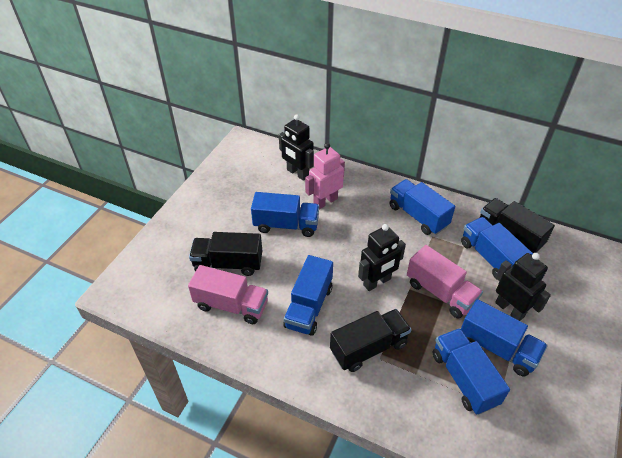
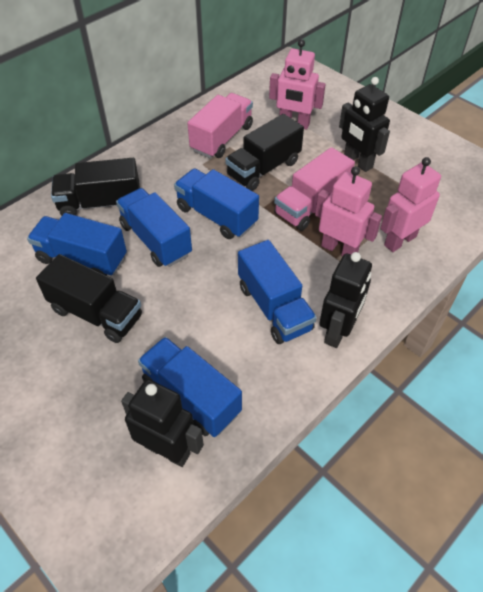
blue truck: 6 -> 5
pink robot: 1 -> 3

